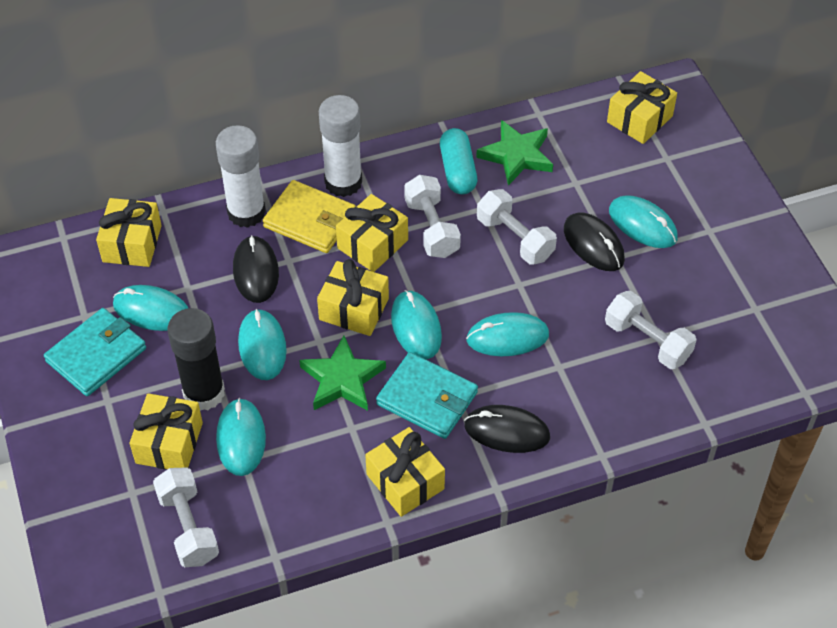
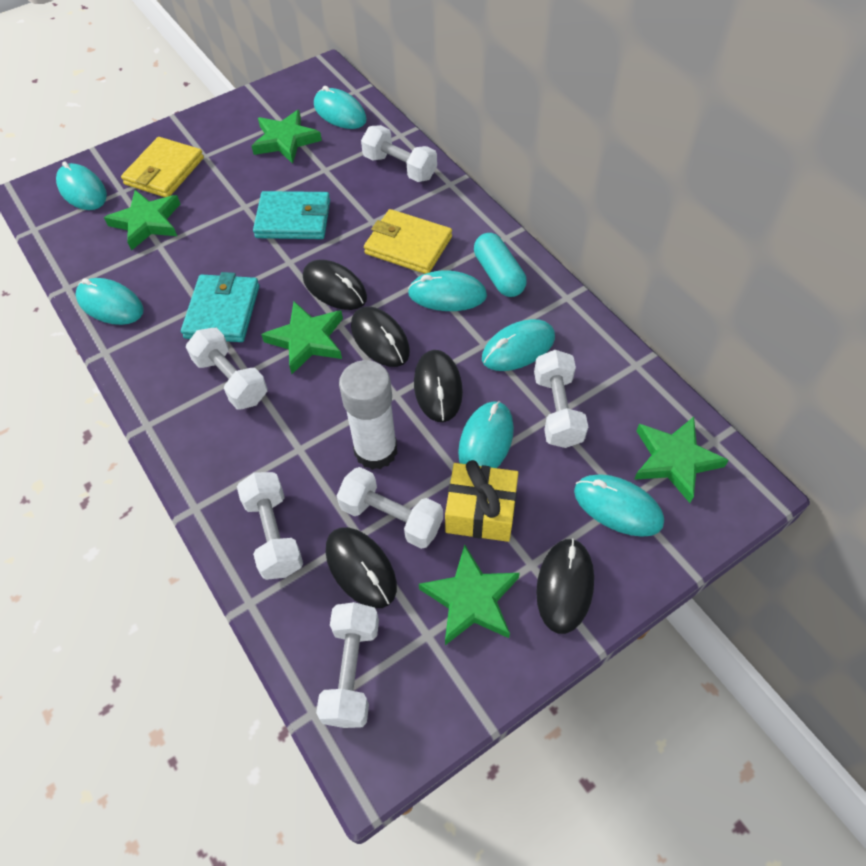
black glue stick: 1 -> 0
black mouse: 3 -> 5
green star: 2 -> 5
turquoise mouse: 6 -> 7
white dumbbell: 4 -> 6
white glue stick: 2 -> 1
yellow gift: 6 -> 1
yellow wallet: 1 -> 2

